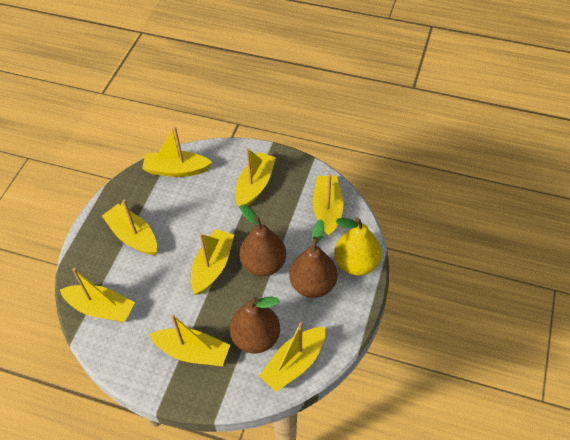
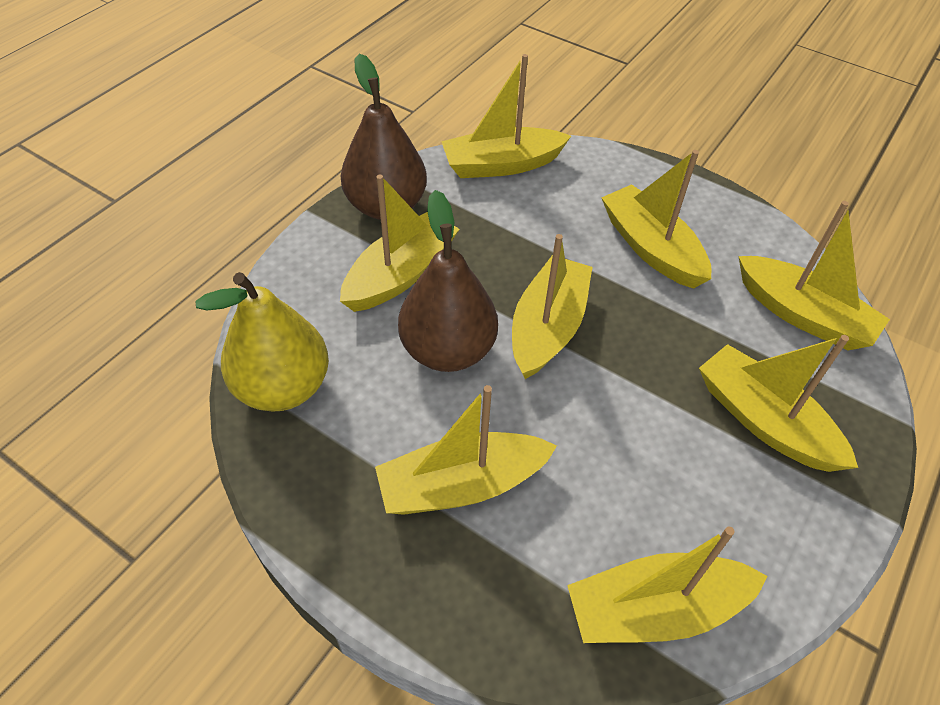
brown pear: 3 -> 2

